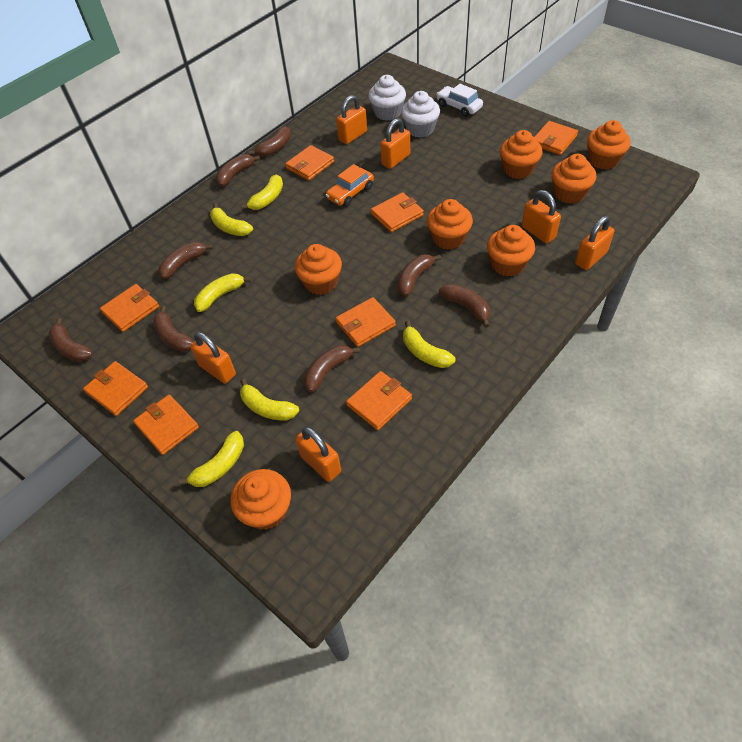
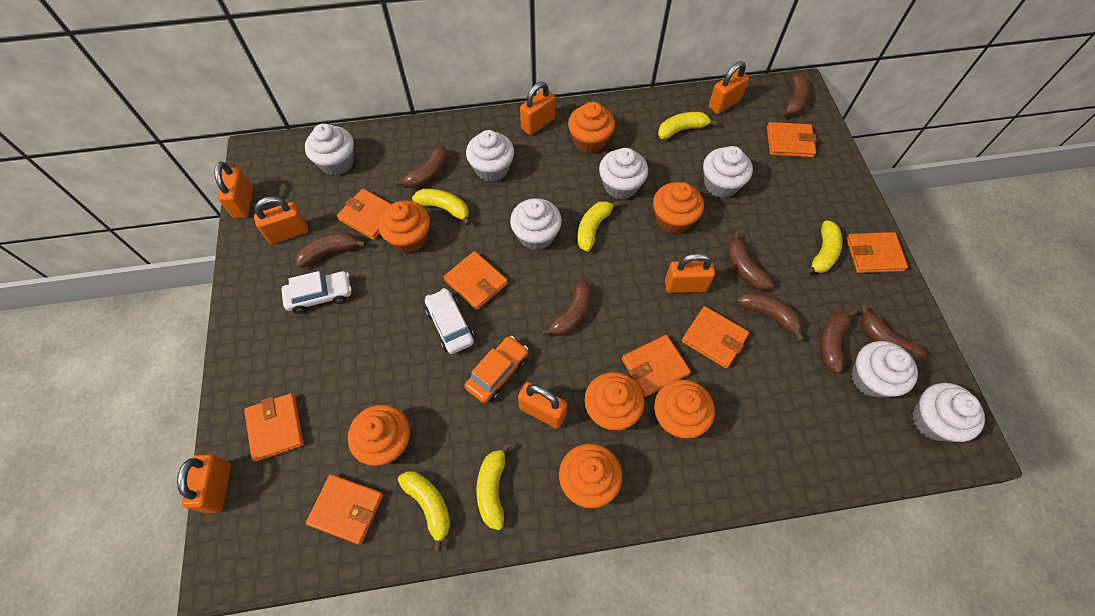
orange padlock: 6 -> 7
white car: 1 -> 2
white cupcake: 2 -> 7

